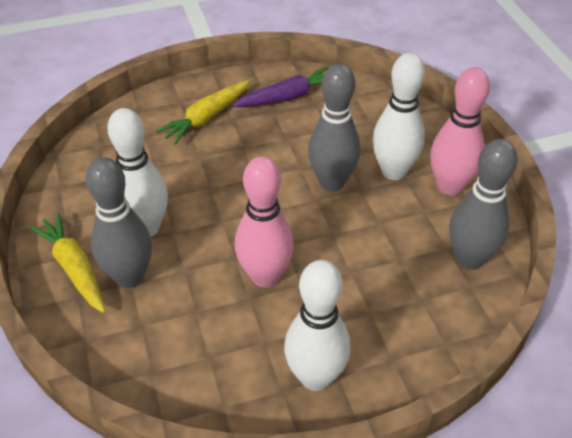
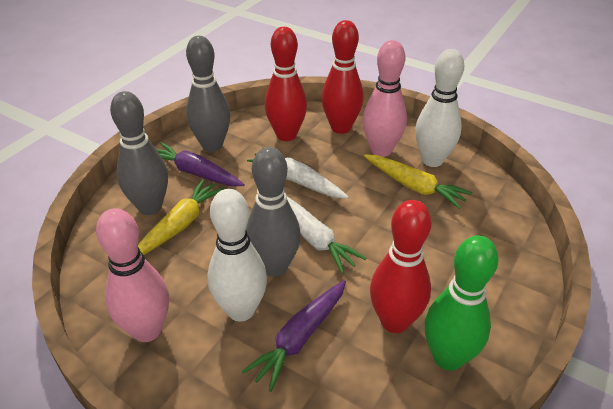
green bowling pin: 0 -> 1
purple carrot: 1 -> 2
red bowling pin: 0 -> 3
white bowling pin: 3 -> 2
white carrot: 0 -> 2

